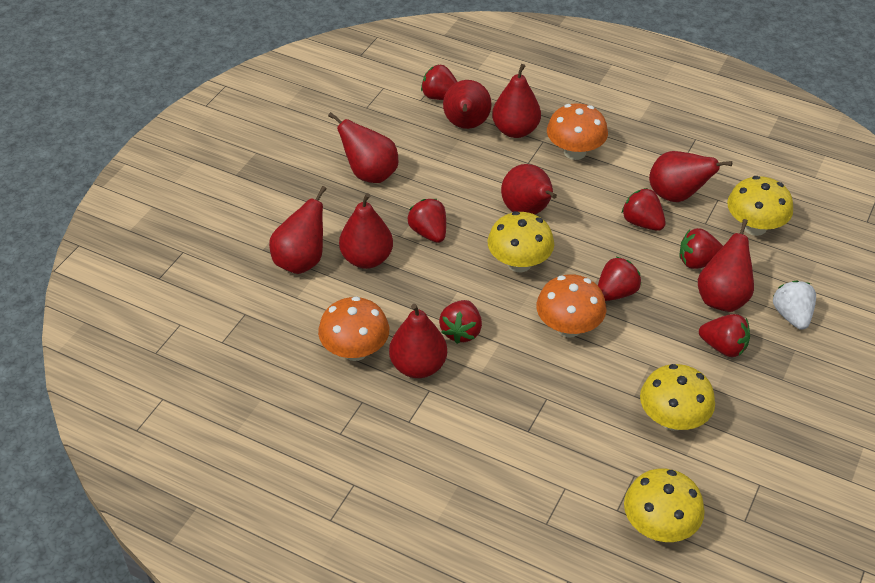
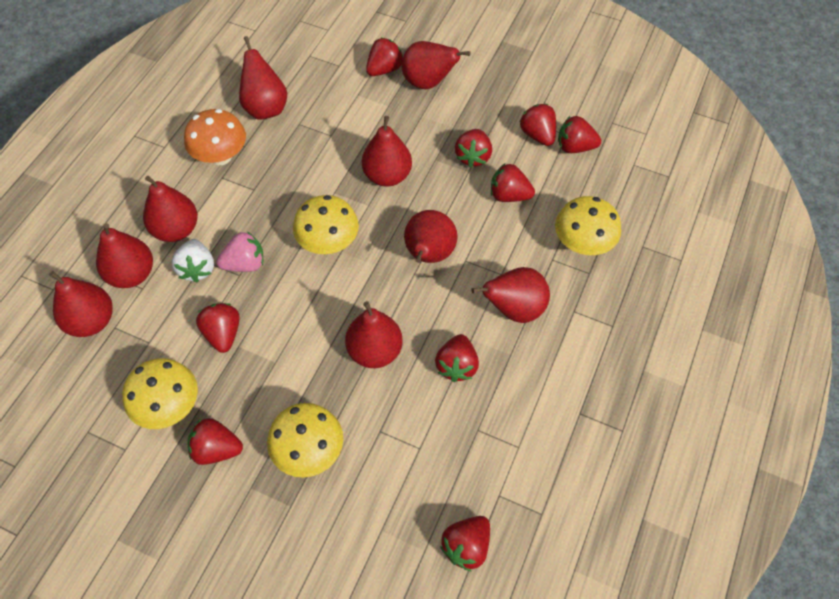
orange mushroom: 3 -> 1
pink strawberry: 0 -> 1
red strawberry: 7 -> 9

